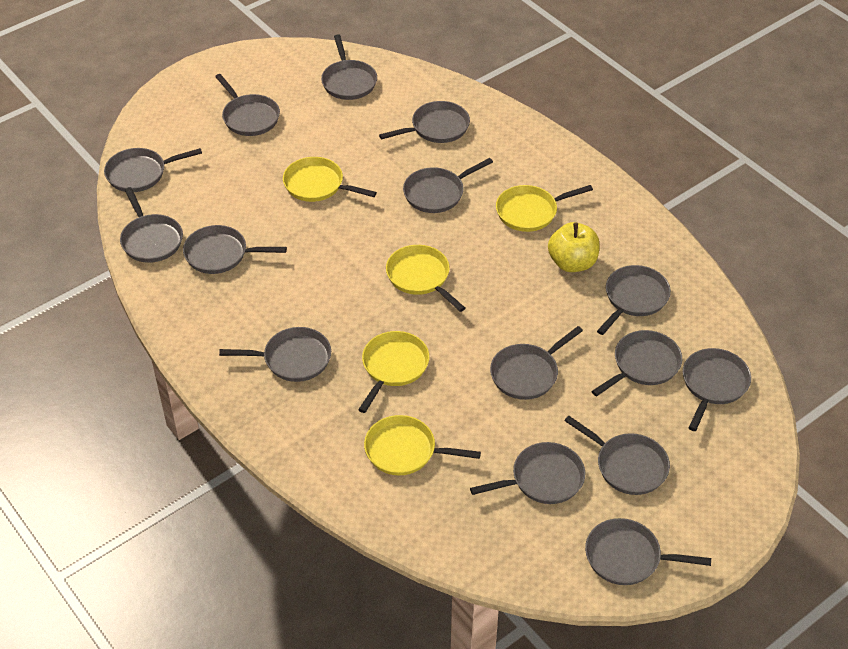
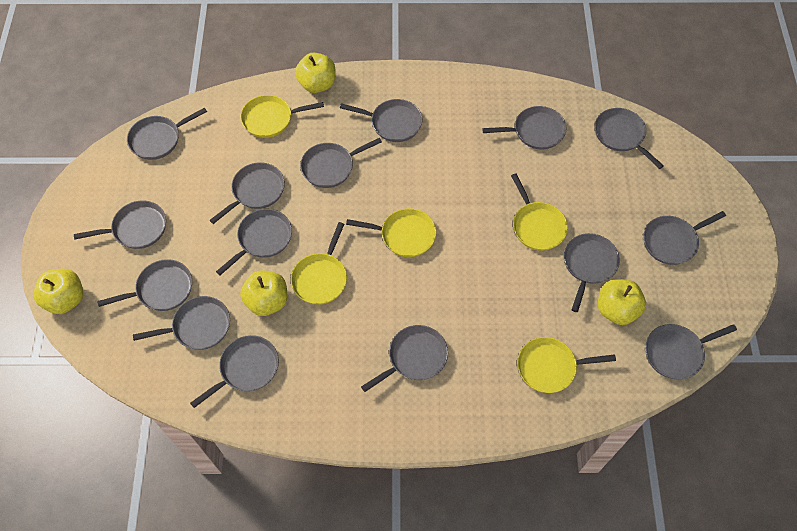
yellow apple: 1 -> 4

